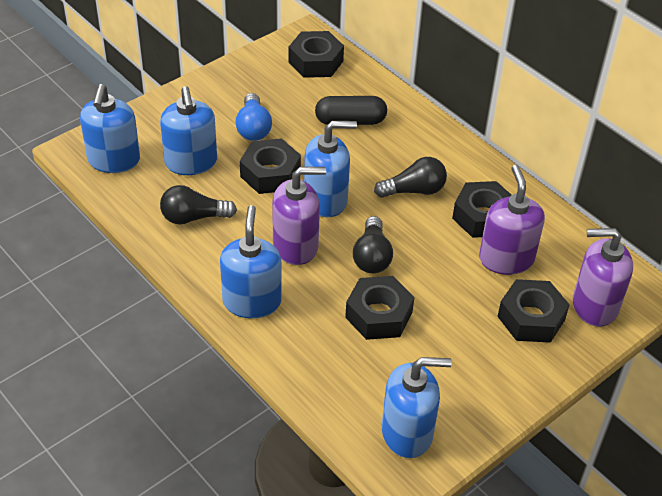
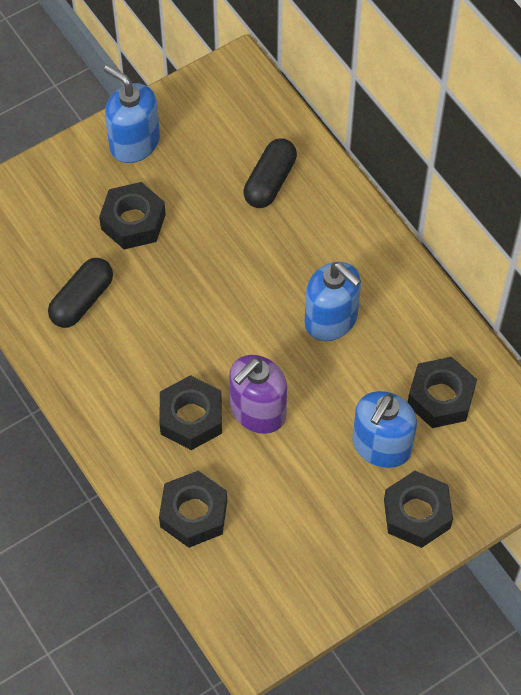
black capsule: 1 -> 2
black light bulb: 3 -> 0
blue light bulb: 1 -> 0
blue soap dispenser: 5 -> 3
purple soap dispenser: 3 -> 1

